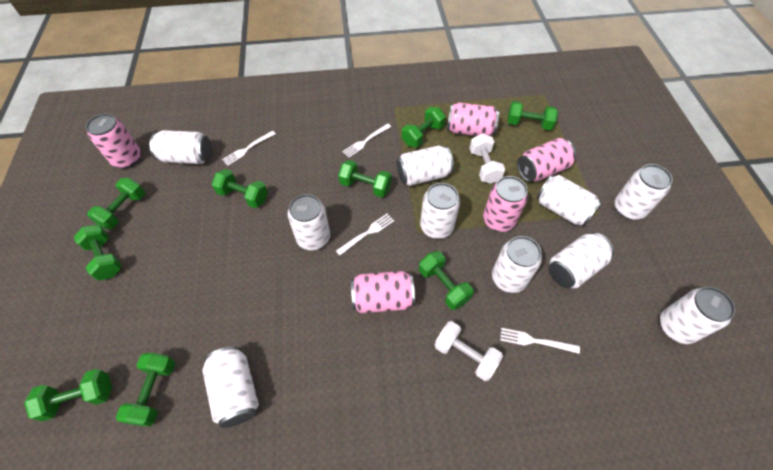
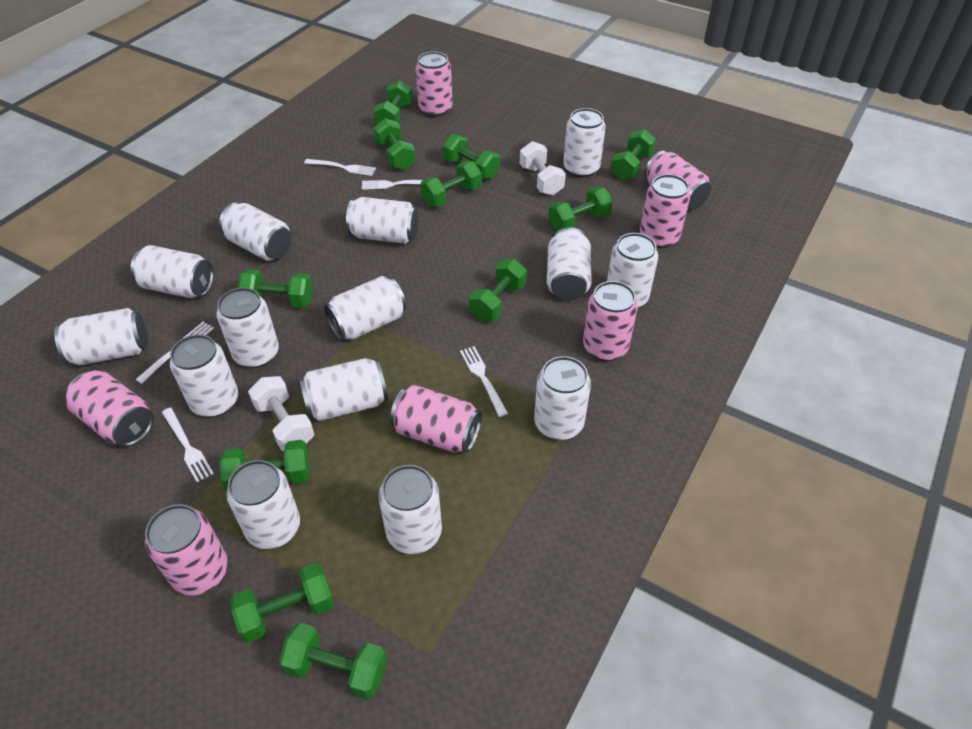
green dumbbell: 9 -> 11
pink can: 5 -> 7
white can: 10 -> 14
white fork: 4 -> 5

